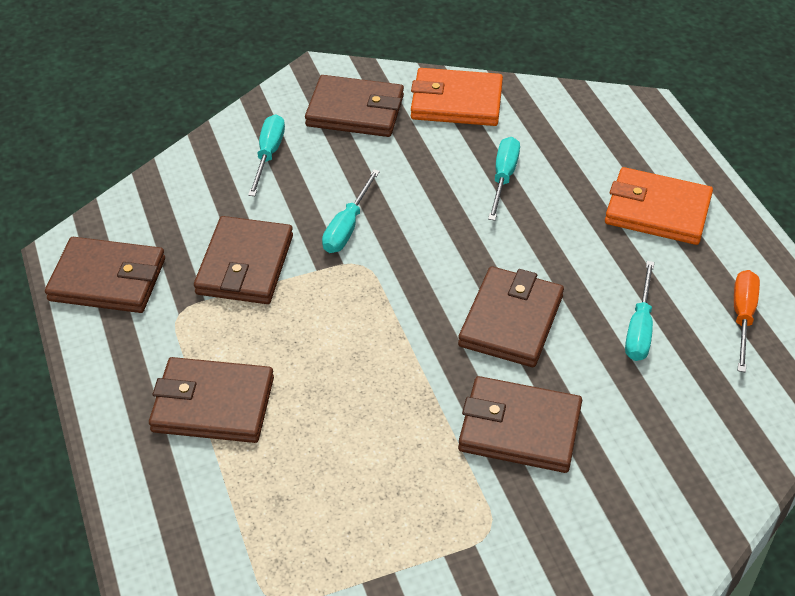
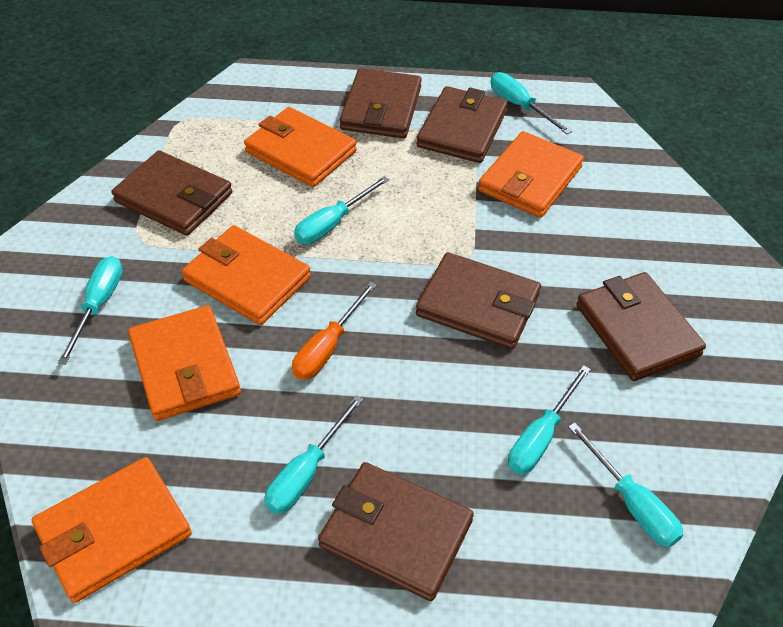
orange wallet: 2 -> 5
turquoise screwdriver: 4 -> 6

